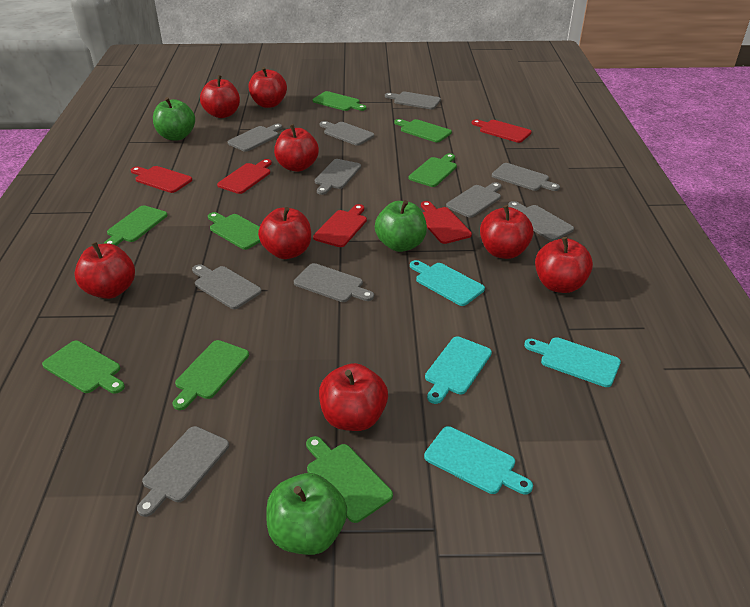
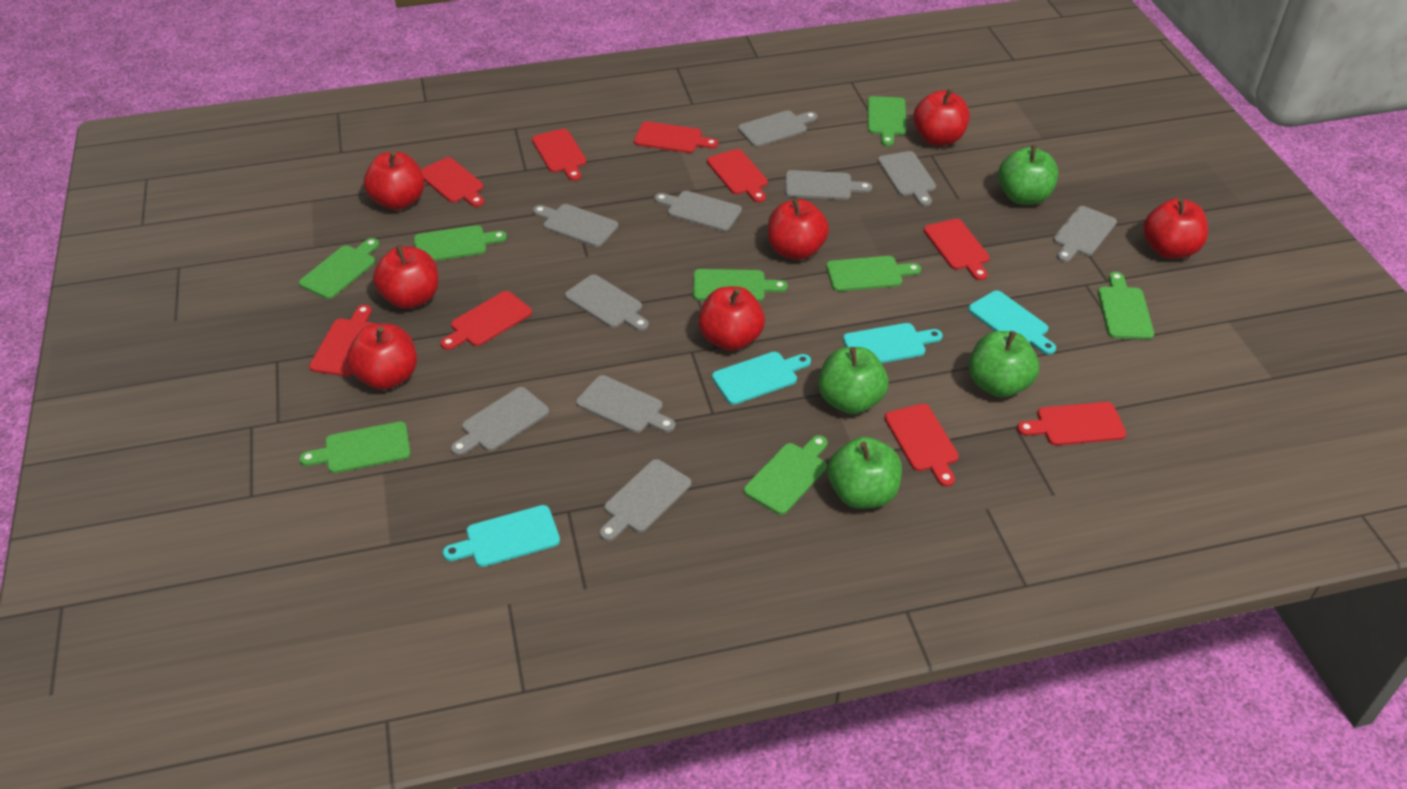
green apple: 3 -> 4
red apple: 8 -> 7
red cutting board: 5 -> 9

